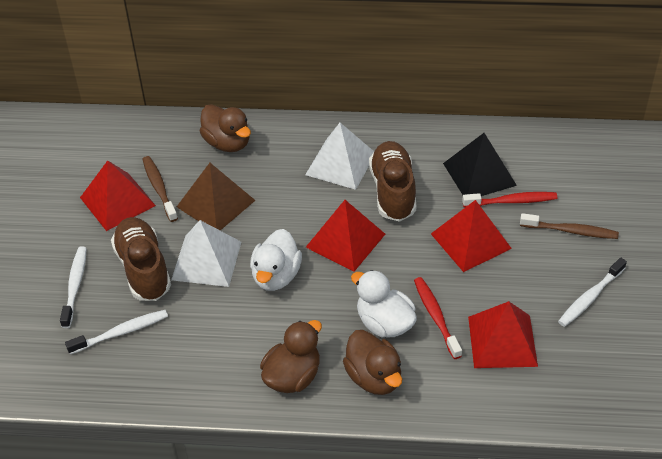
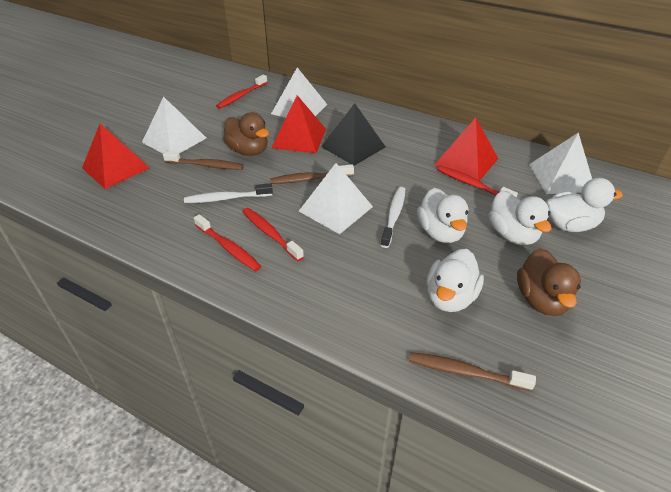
brown duck: 3 -> 2
brown pyramid: 1 -> 0
brown shoe: 2 -> 0
brown toothbrush: 2 -> 3
red pyramid: 4 -> 3
red toothbrush: 2 -> 4
white duck: 2 -> 4
white pyramid: 2 -> 4
white toothbrush: 3 -> 2

